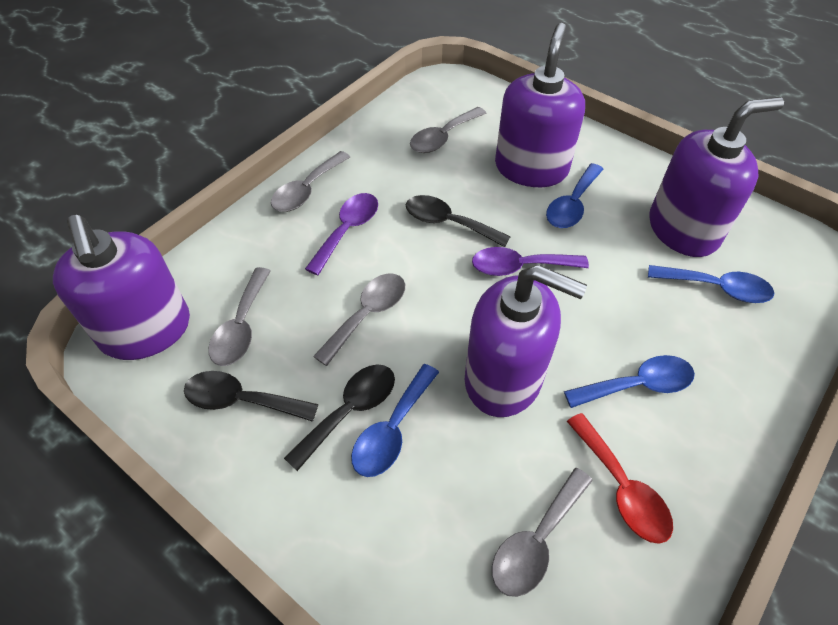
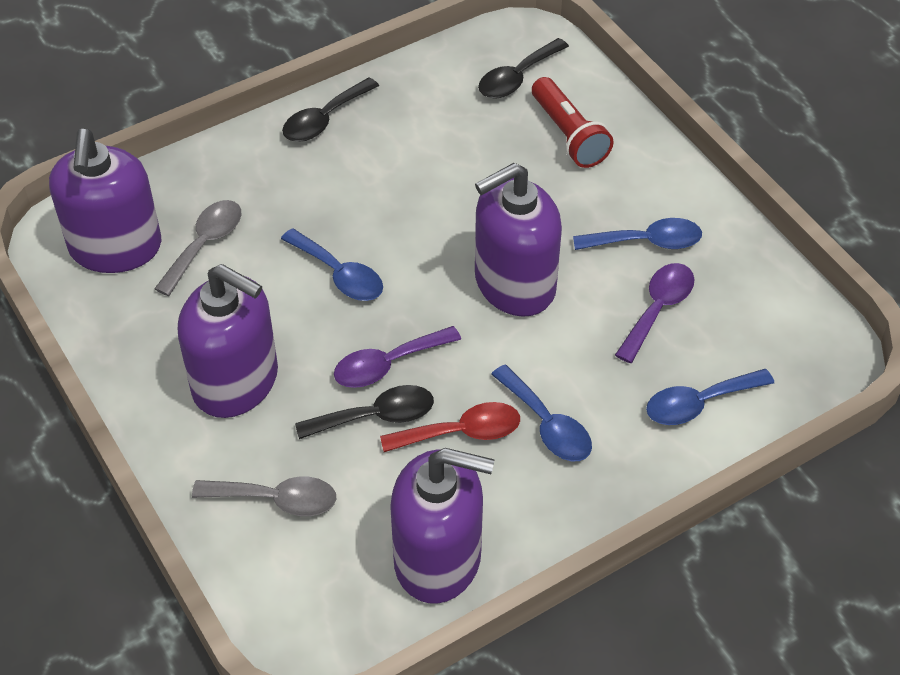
grey spoon: 5 -> 2
red flashlight: 0 -> 1

